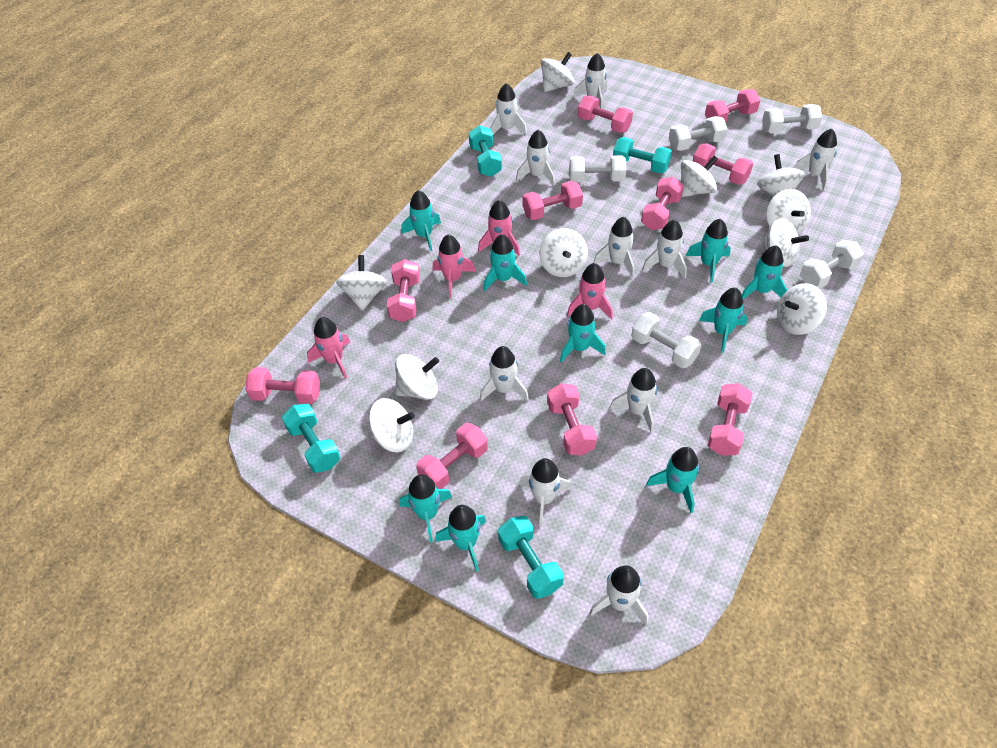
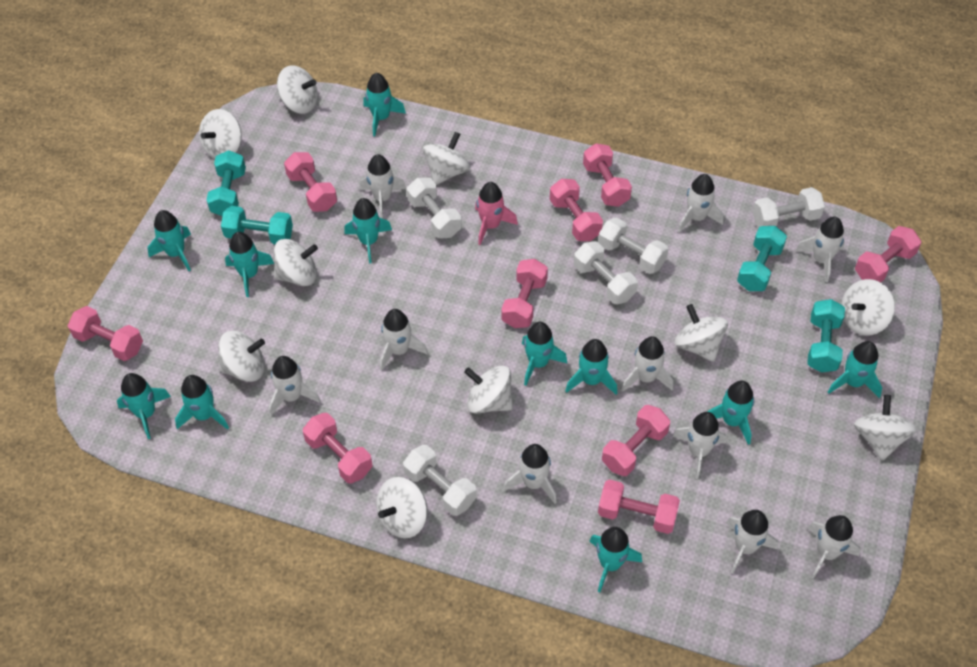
pink dumbbell: 10 -> 9
pink rocket: 4 -> 1
turquoise rocket: 9 -> 11

